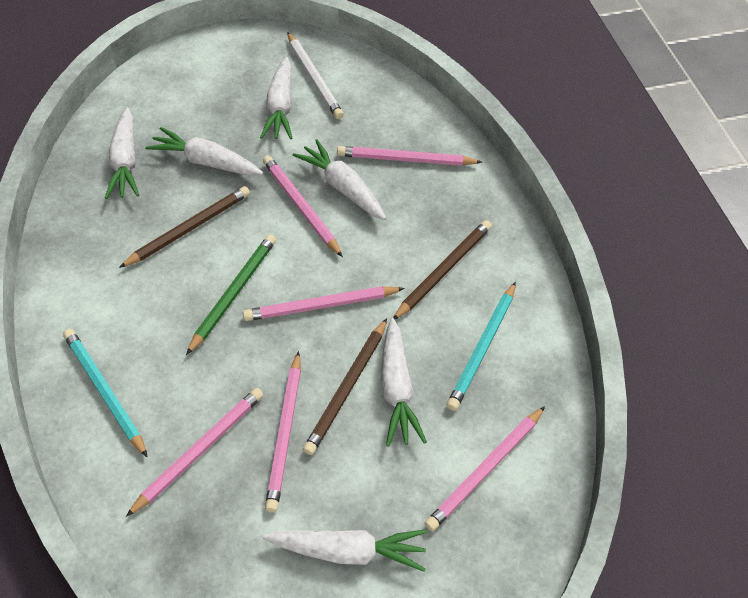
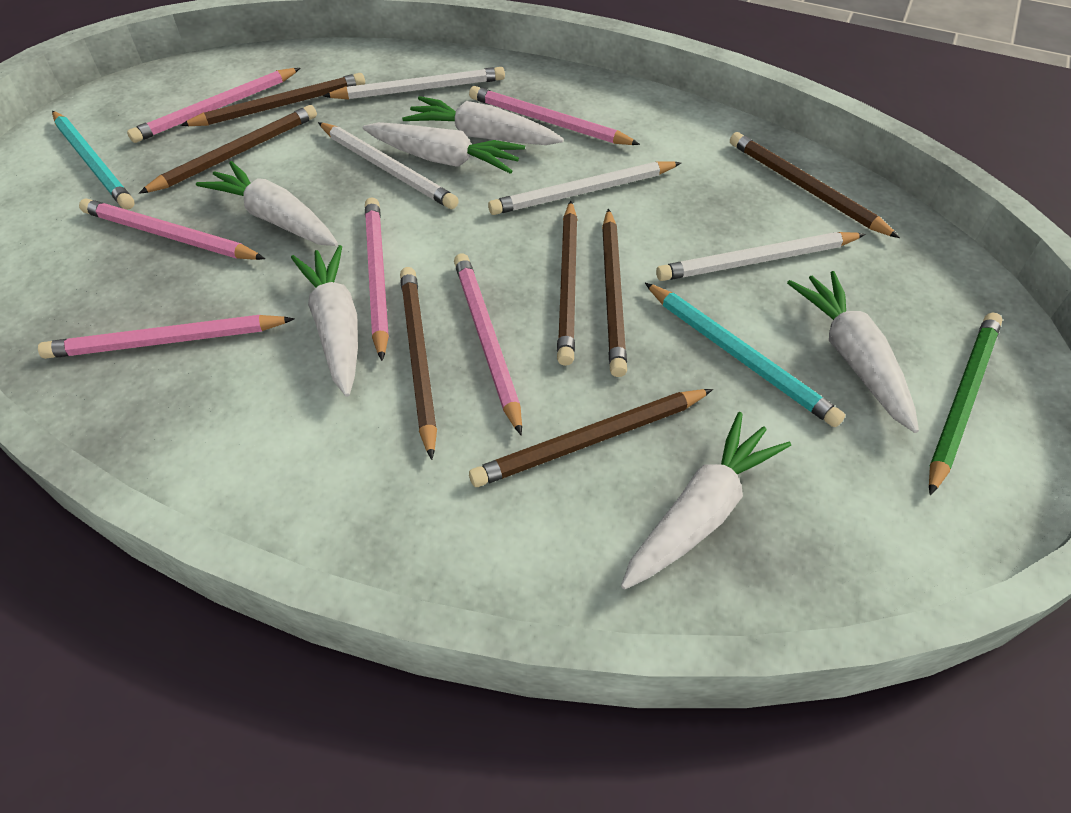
brown pencil: 3 -> 7
white pencil: 1 -> 4

